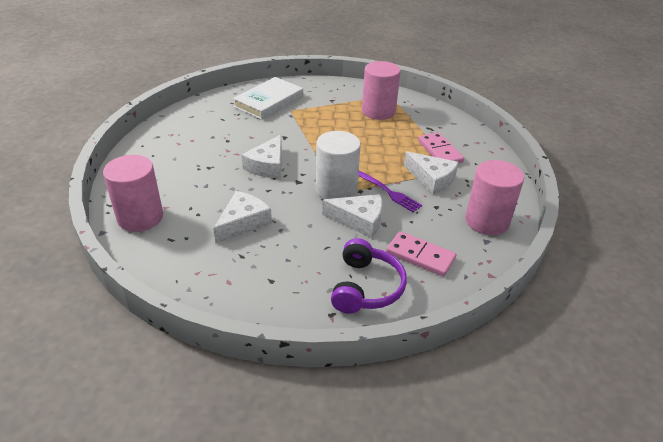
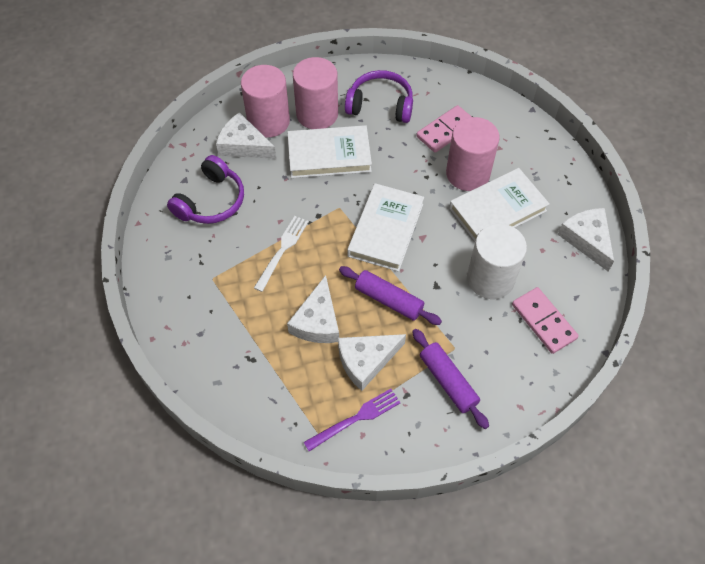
purple headphones: 1 -> 2
purple rolling pin: 0 -> 2
white book: 1 -> 3
white fork: 0 -> 1

